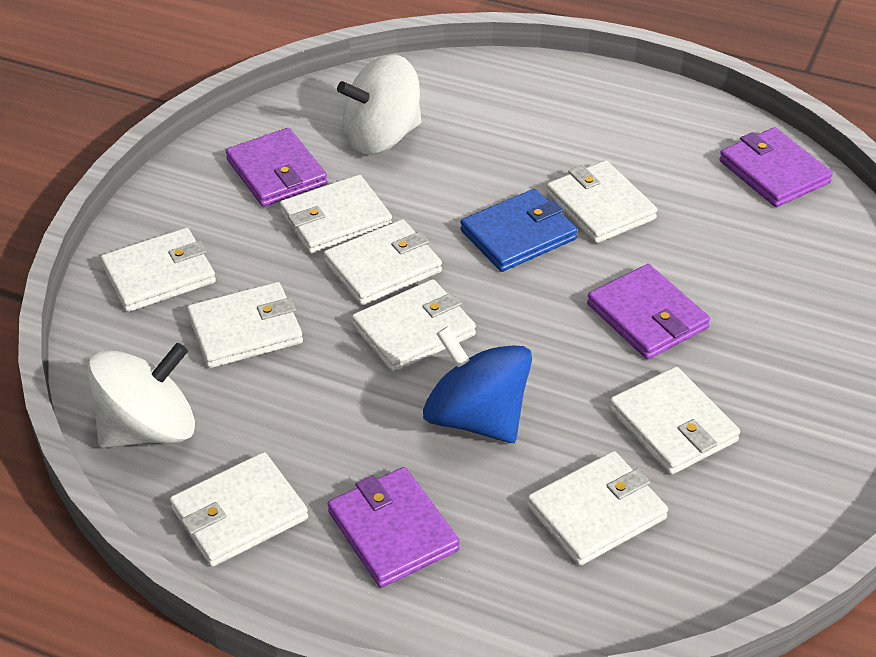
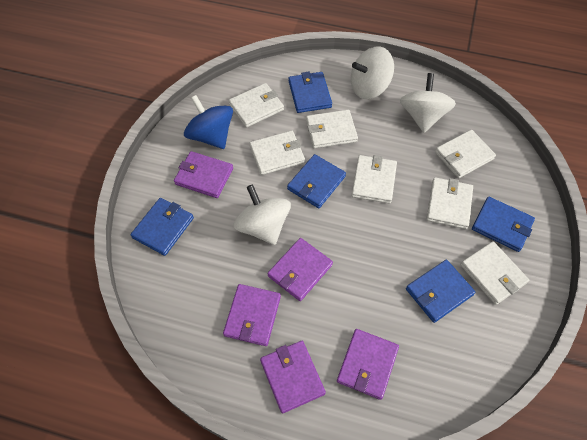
blue wallet: 1 -> 5
purple wallet: 4 -> 5
white spinning top: 2 -> 3
white wallet: 9 -> 7

